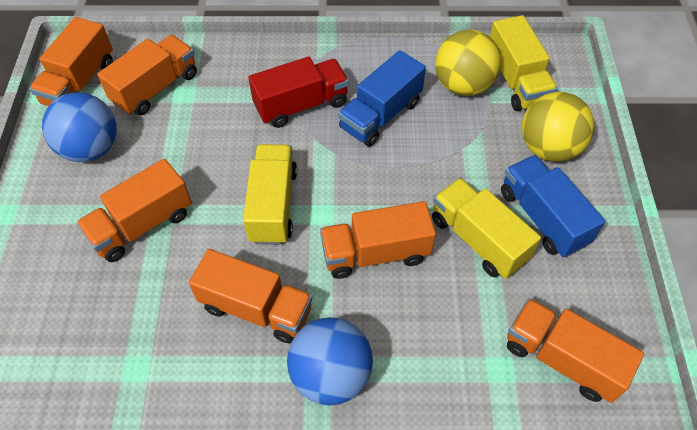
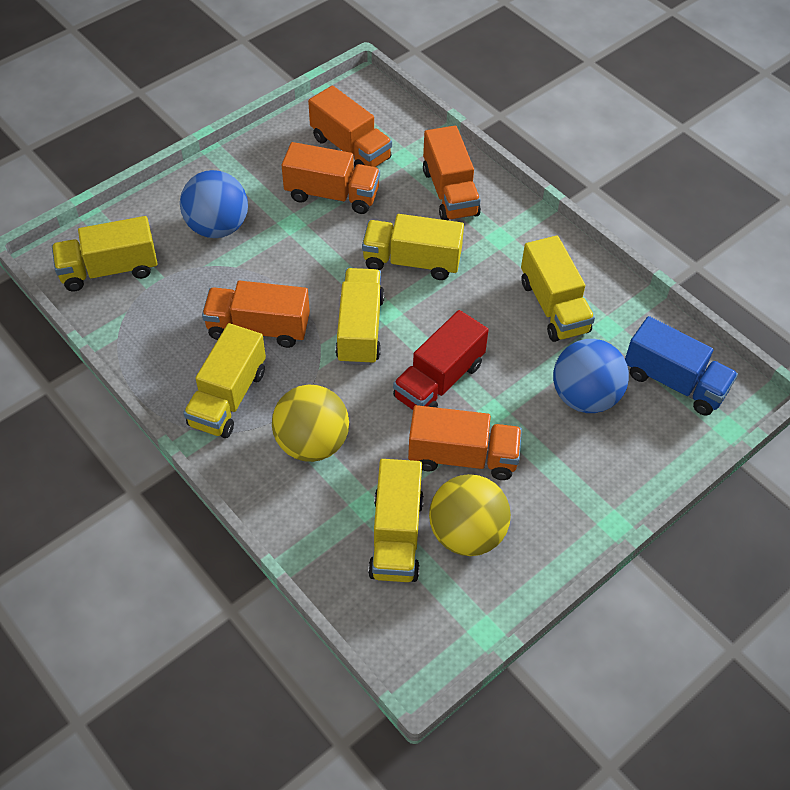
blue truck: 2 -> 1
orange truck: 6 -> 5
yellow truck: 3 -> 6

